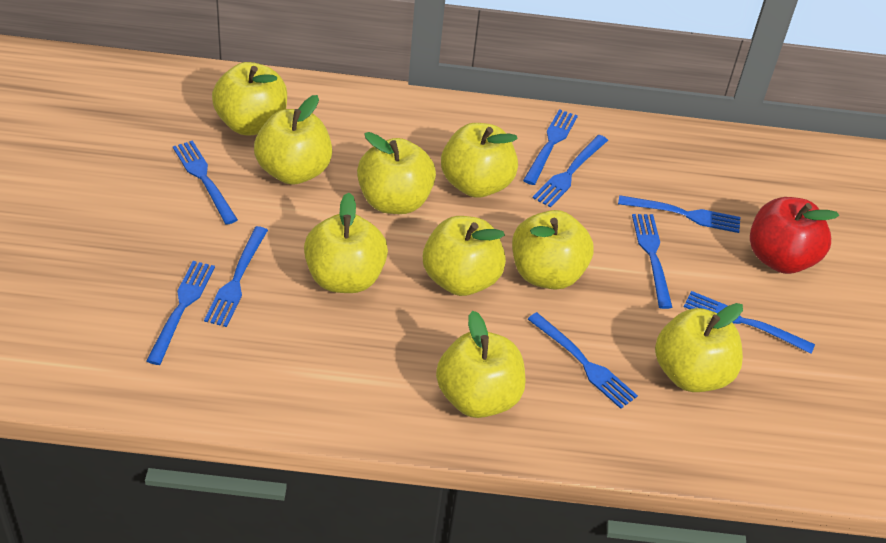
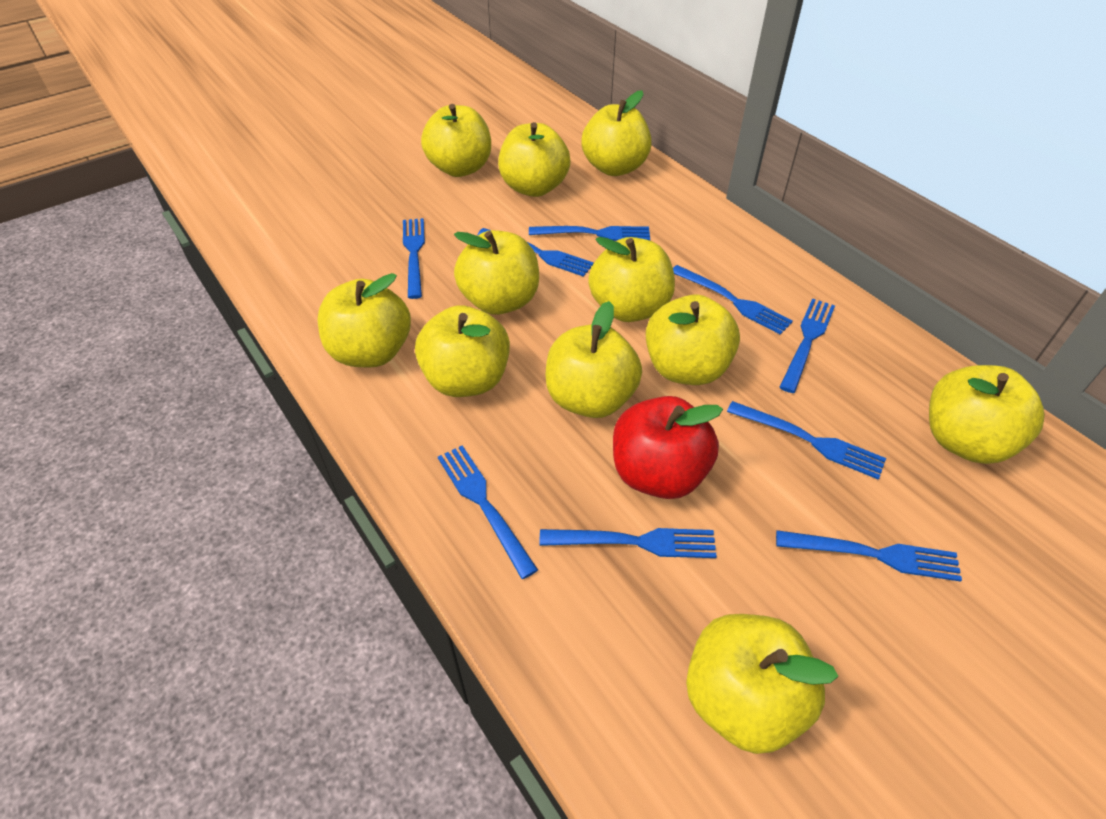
yellow apple: 9 -> 11

